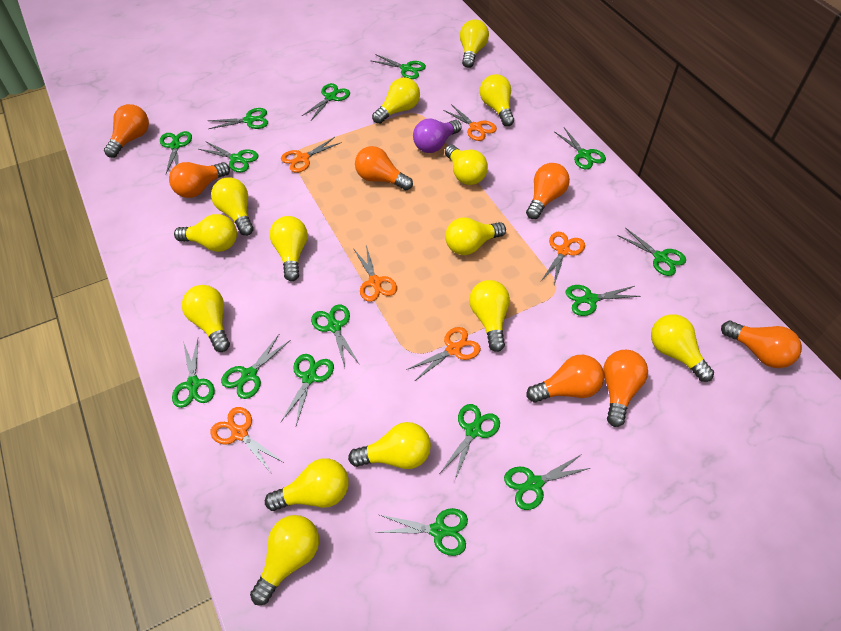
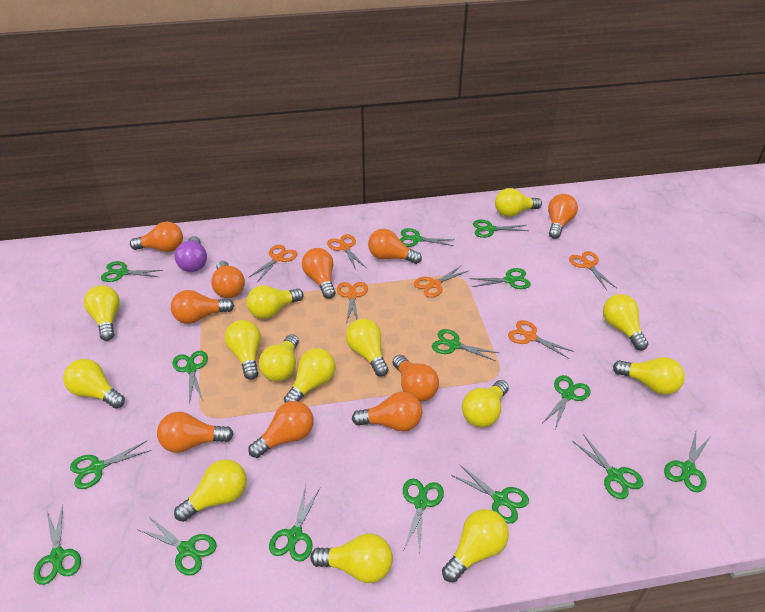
orange light bulb: 7 -> 10

